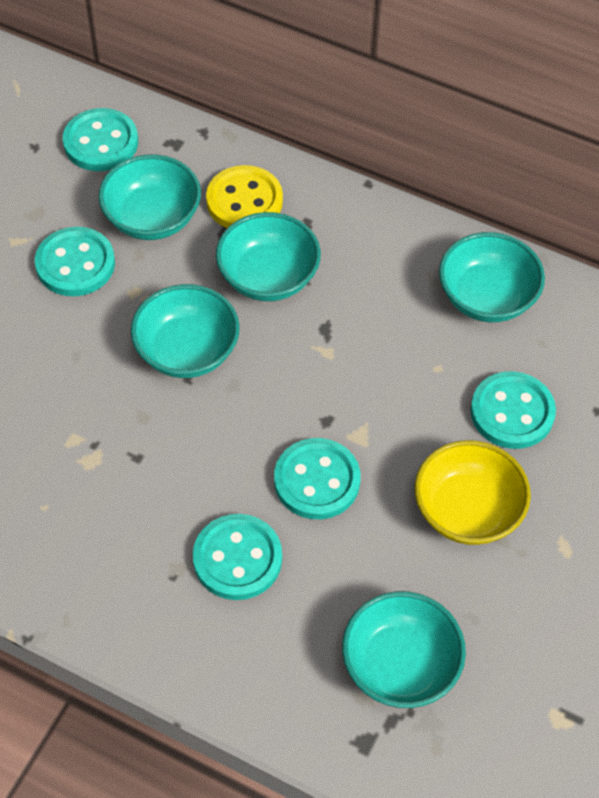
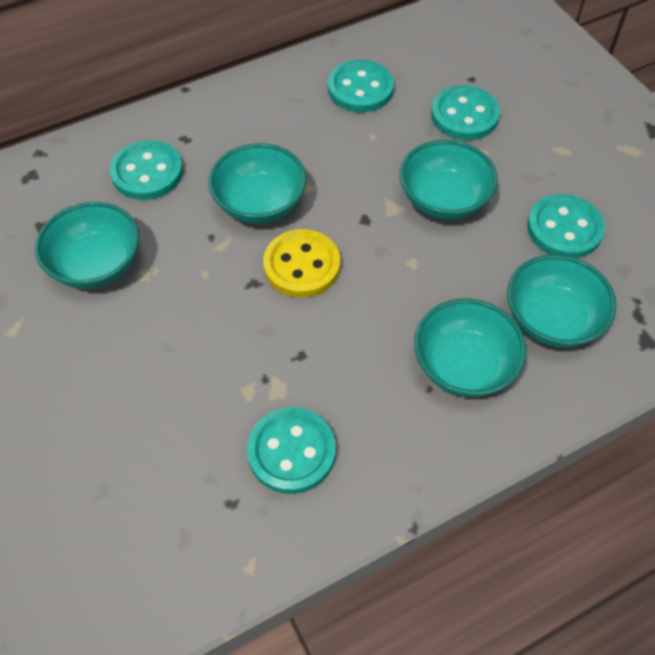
yellow bowl: 1 -> 0

